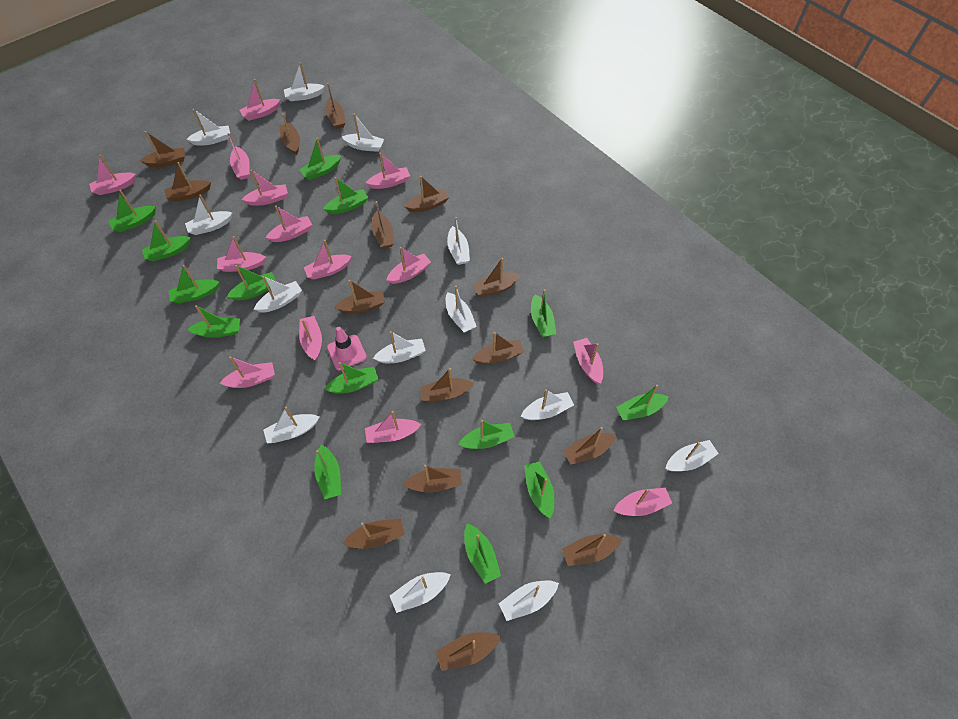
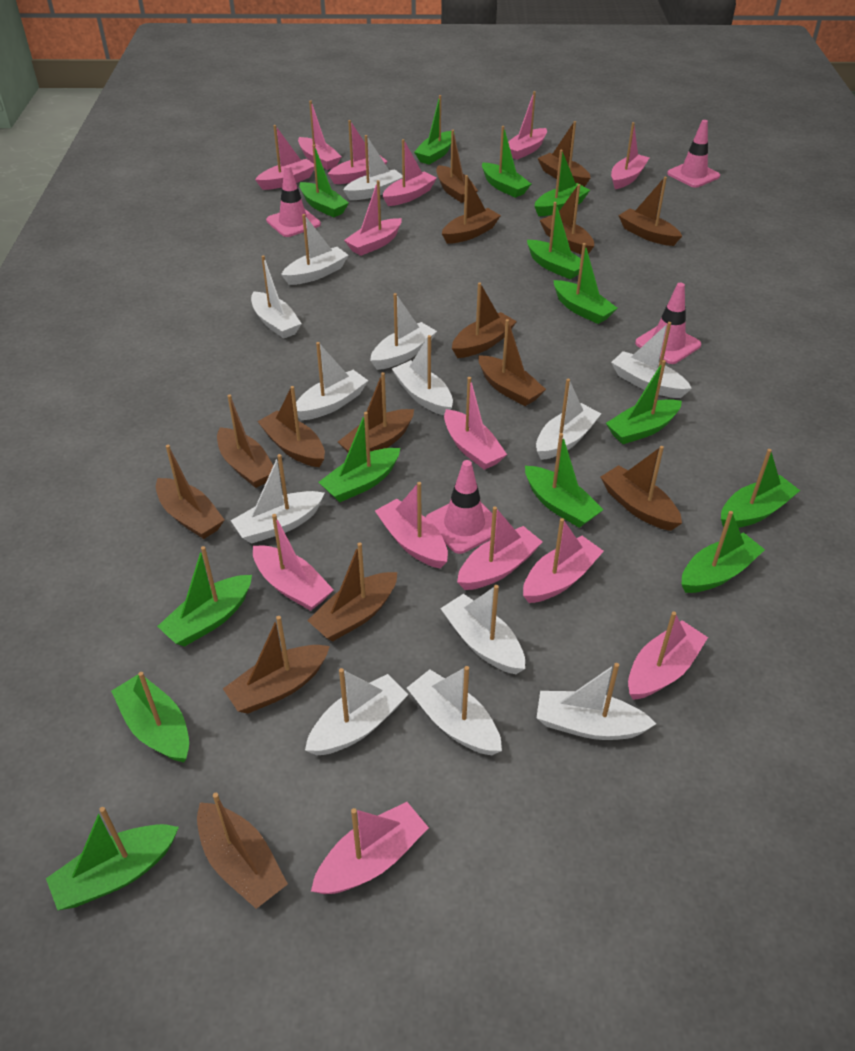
pink traffic cone: 1 -> 4

